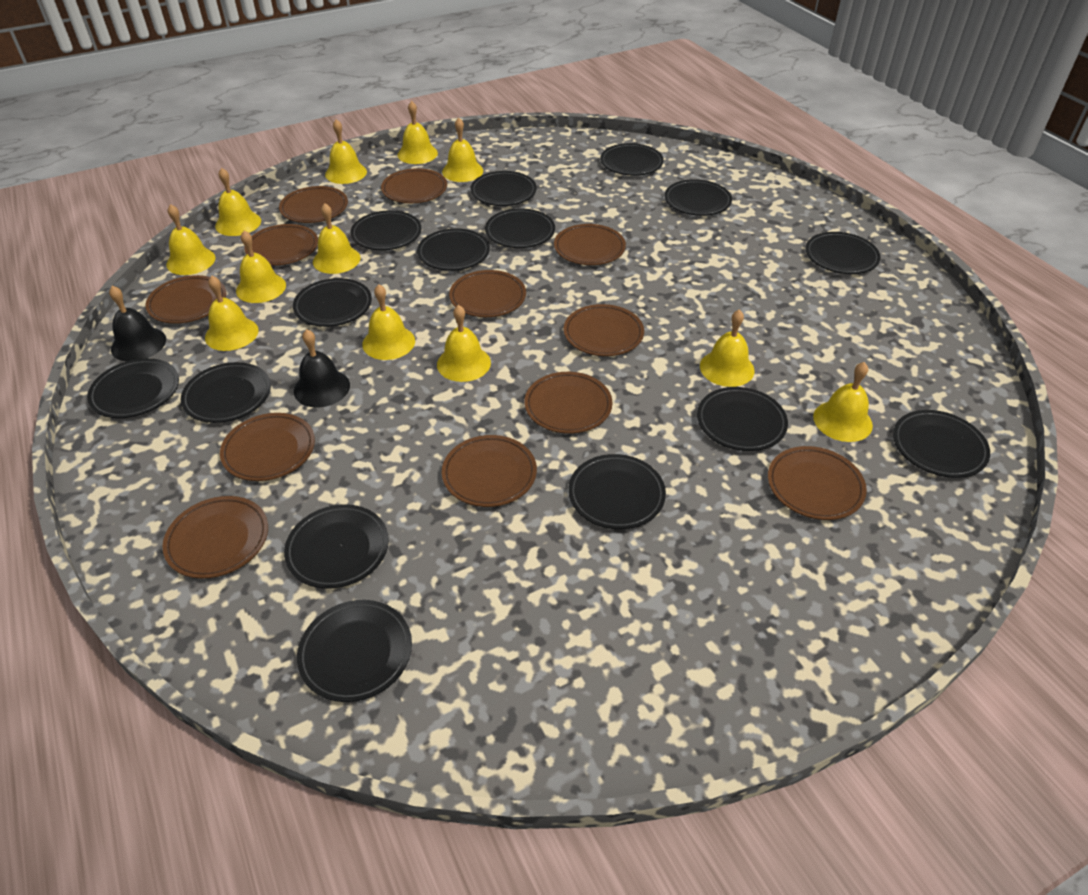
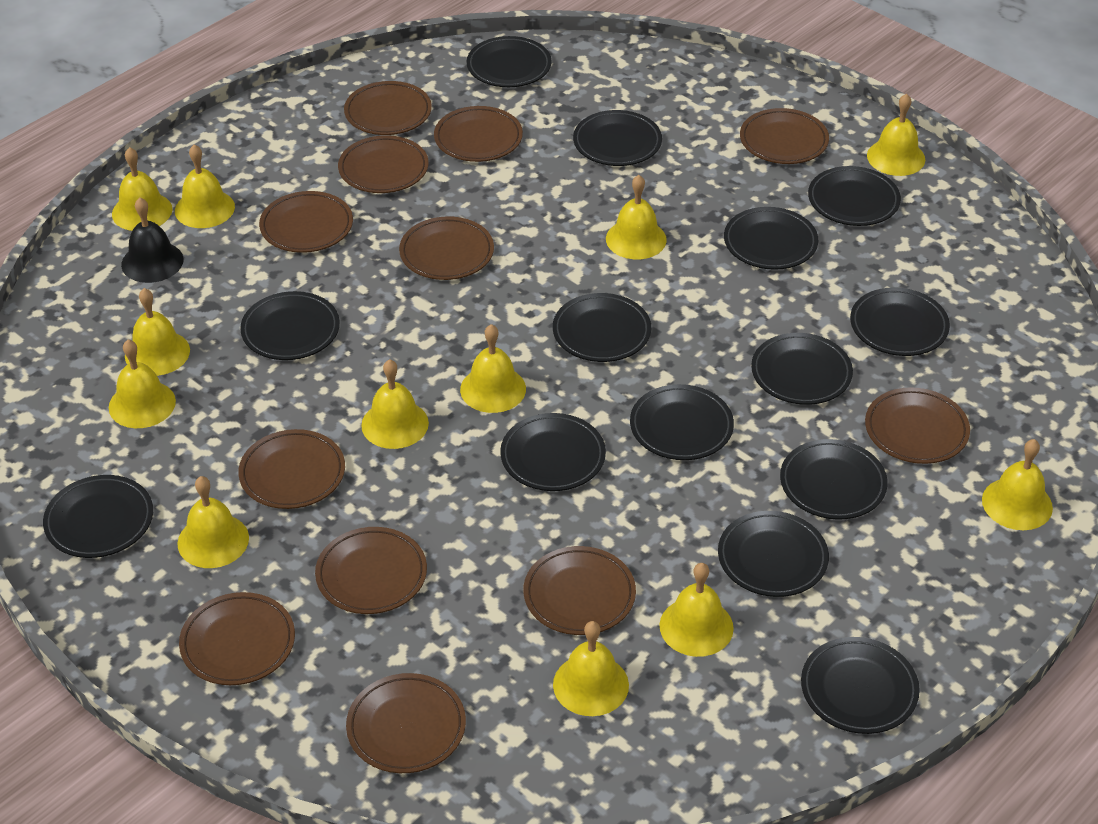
black bell: 2 -> 1
black plate: 15 -> 14

